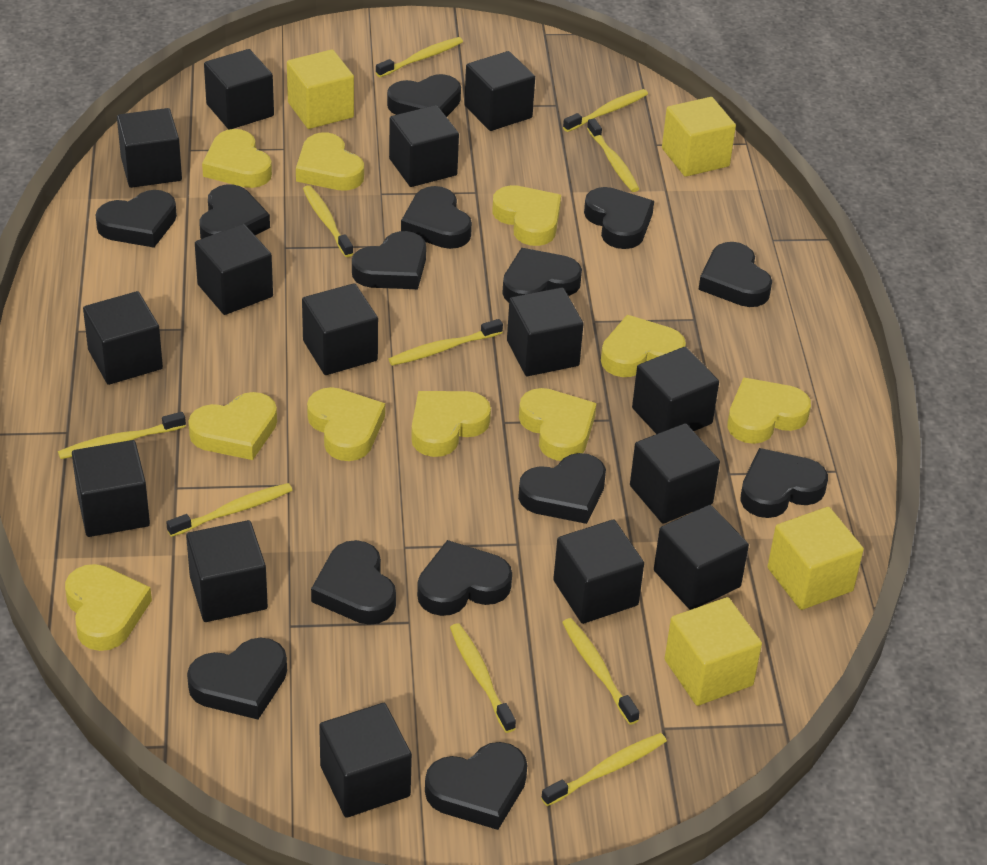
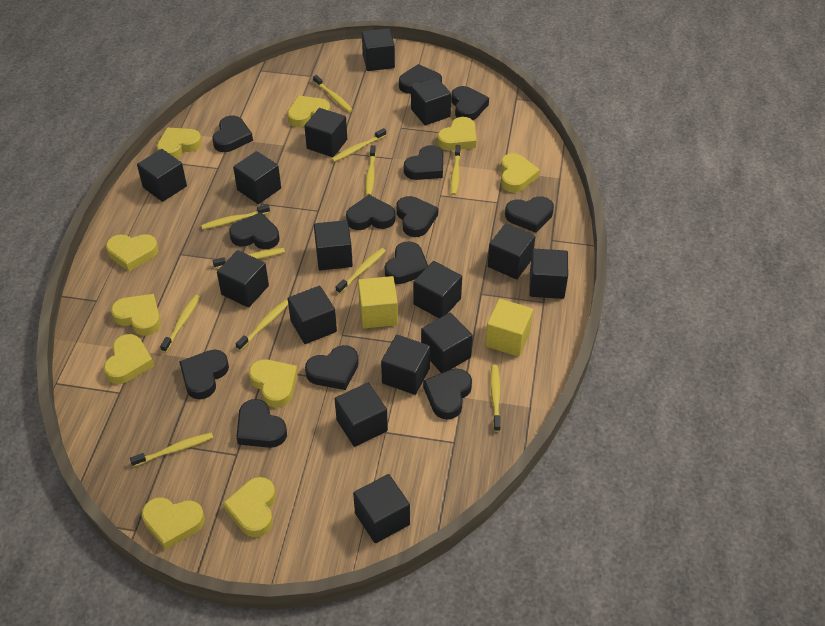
black heart: 14 -> 13
yellow cube: 4 -> 2
yellow toothbrush: 10 -> 11

